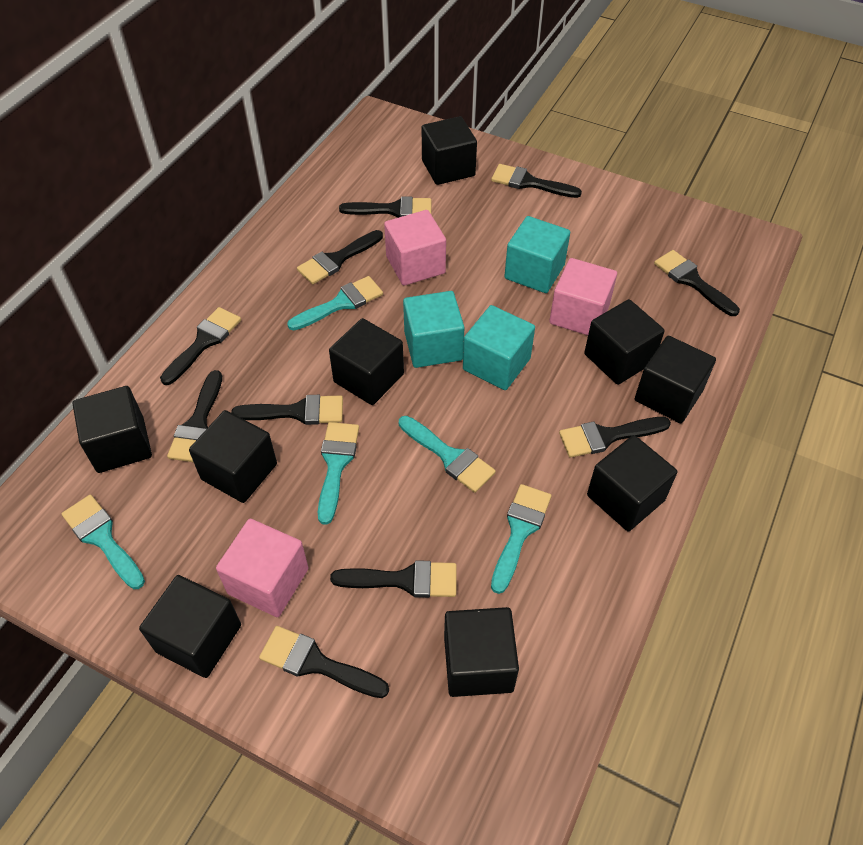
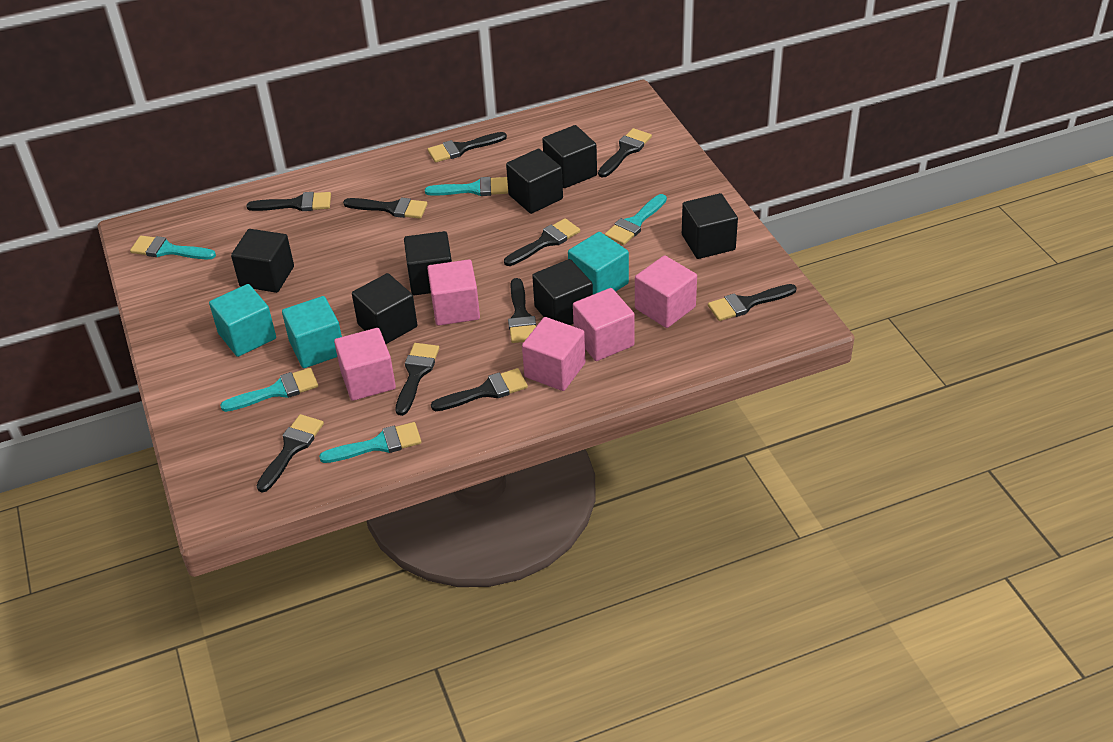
black cube: 9 -> 7
pink cube: 3 -> 5

